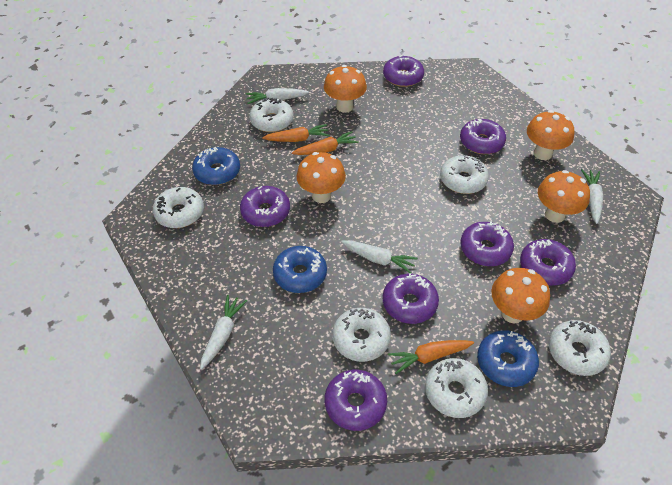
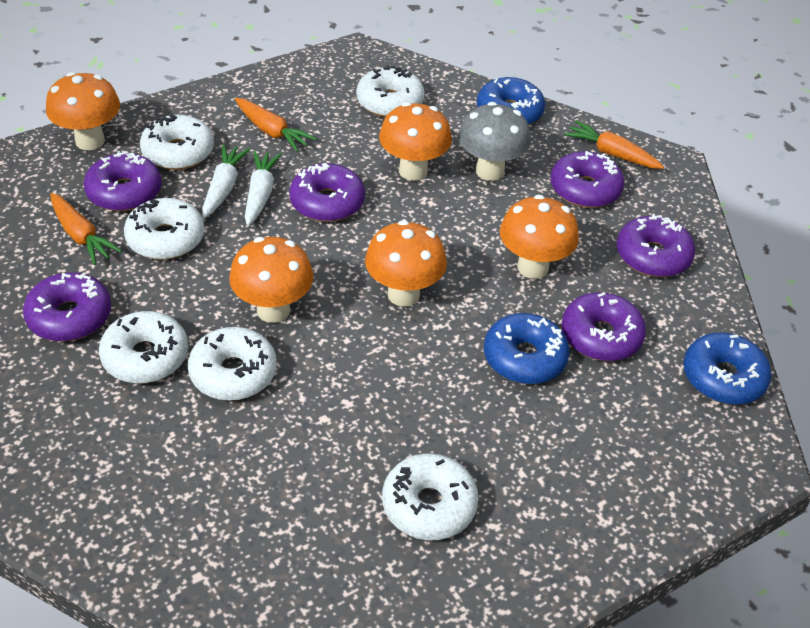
grey mushroom: 0 -> 1
purple donut: 7 -> 6
white carrot: 4 -> 2

